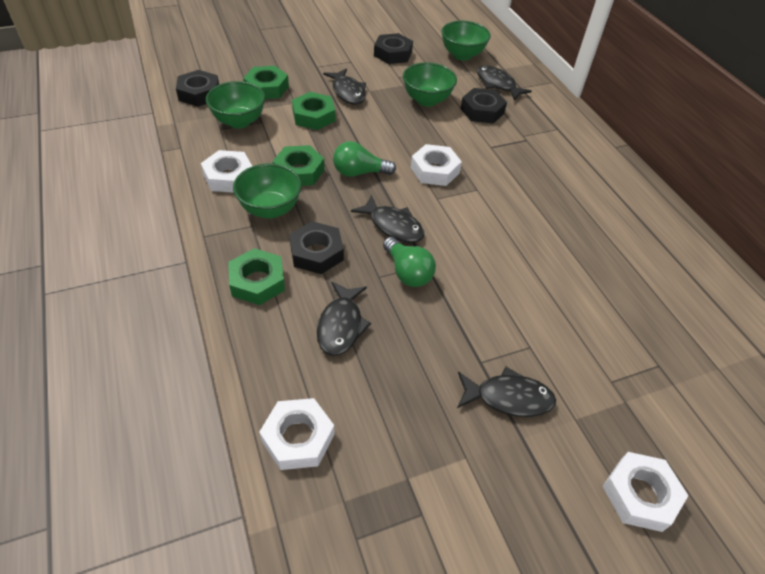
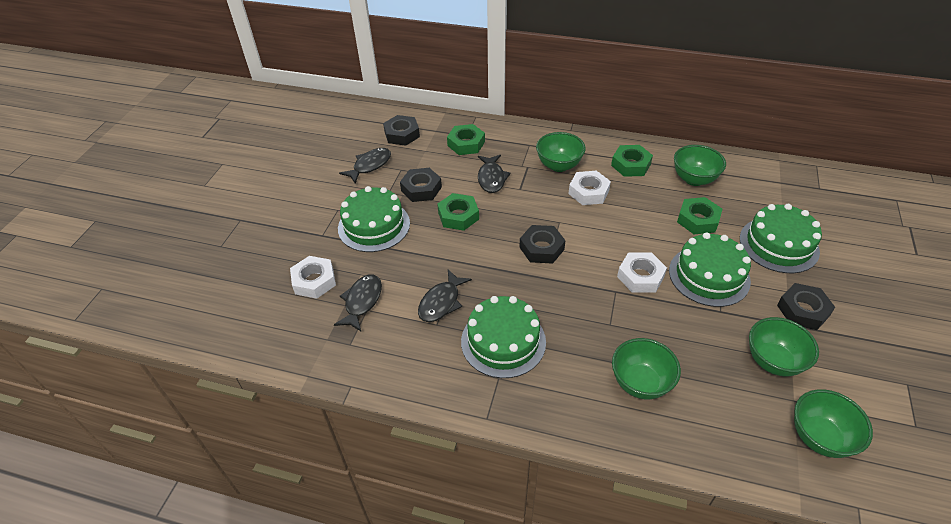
black fish: 5 -> 4
green bowl: 4 -> 5
green cake: 0 -> 4
green light bulb: 2 -> 0
white nut: 4 -> 3

